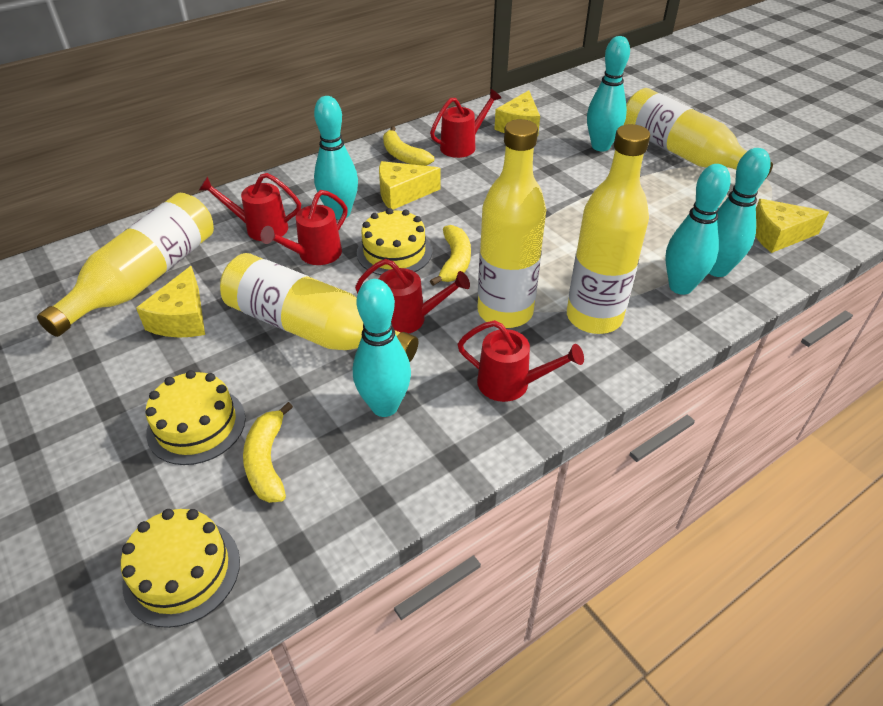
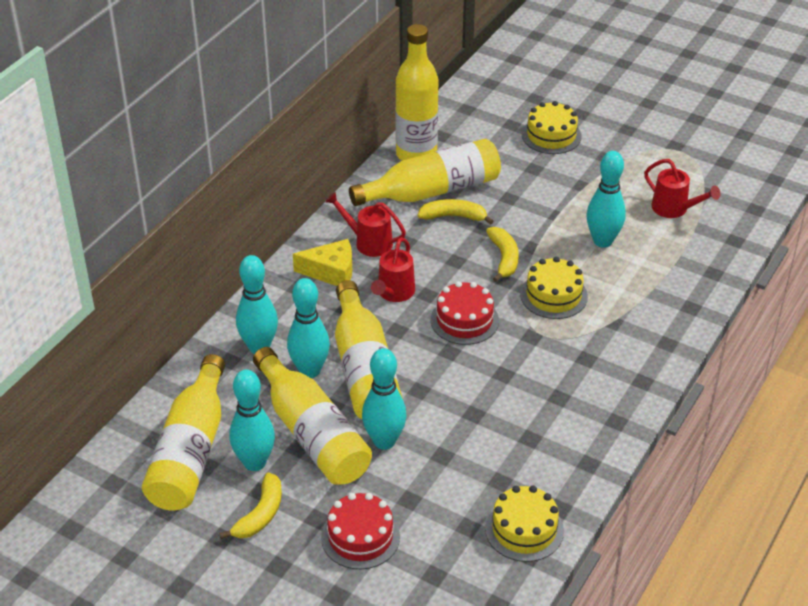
red cake: 0 -> 2
red watering can: 5 -> 3
yellow cheese: 4 -> 1

